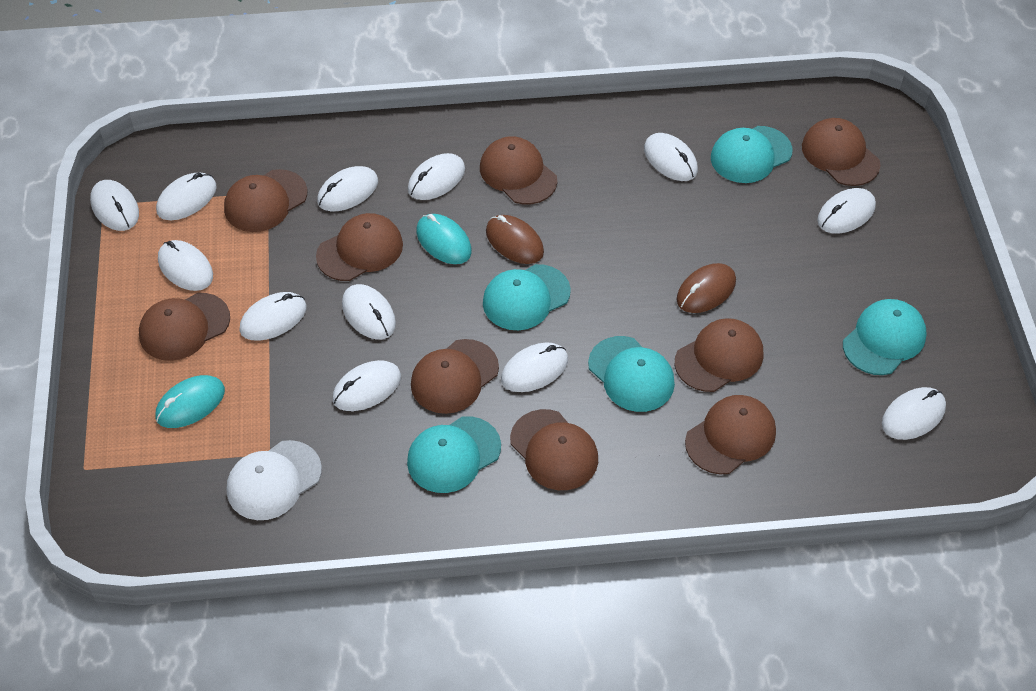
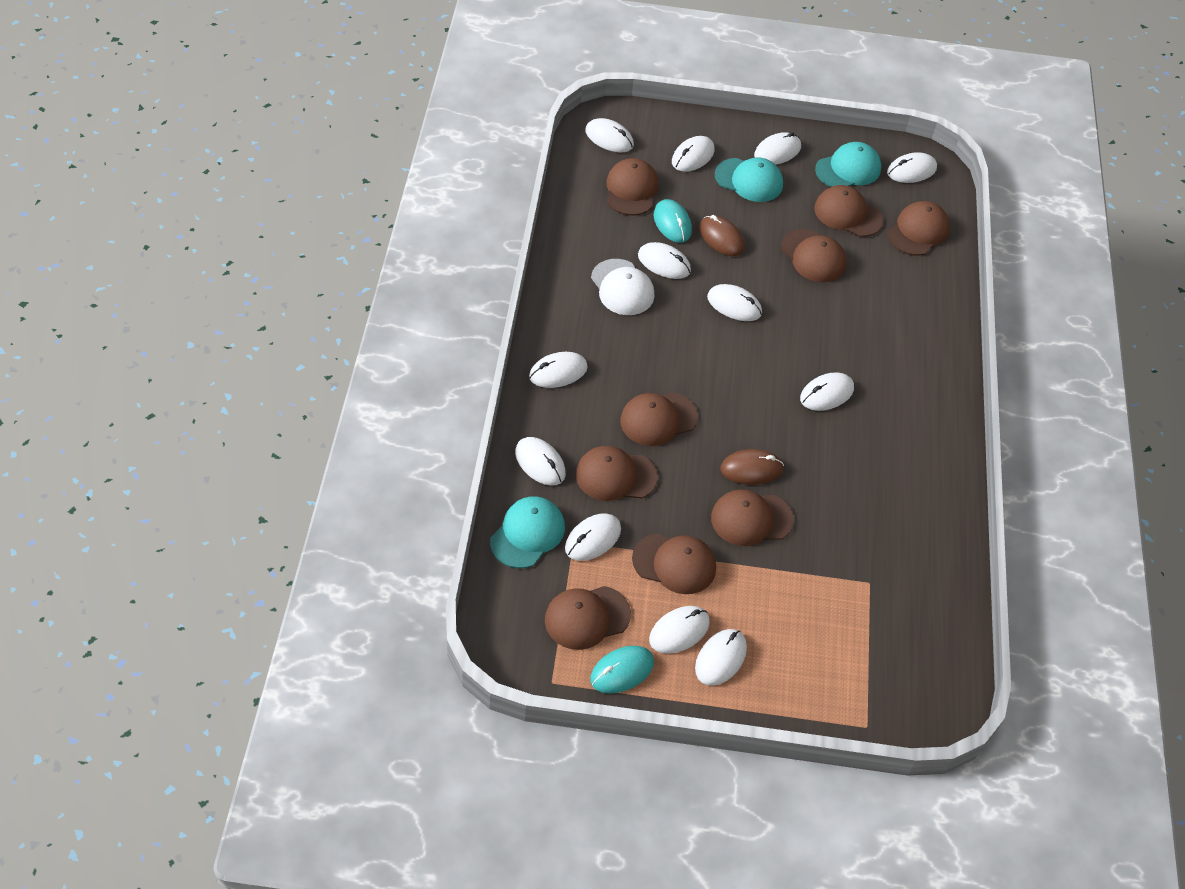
turquoise cap: 5 -> 3

